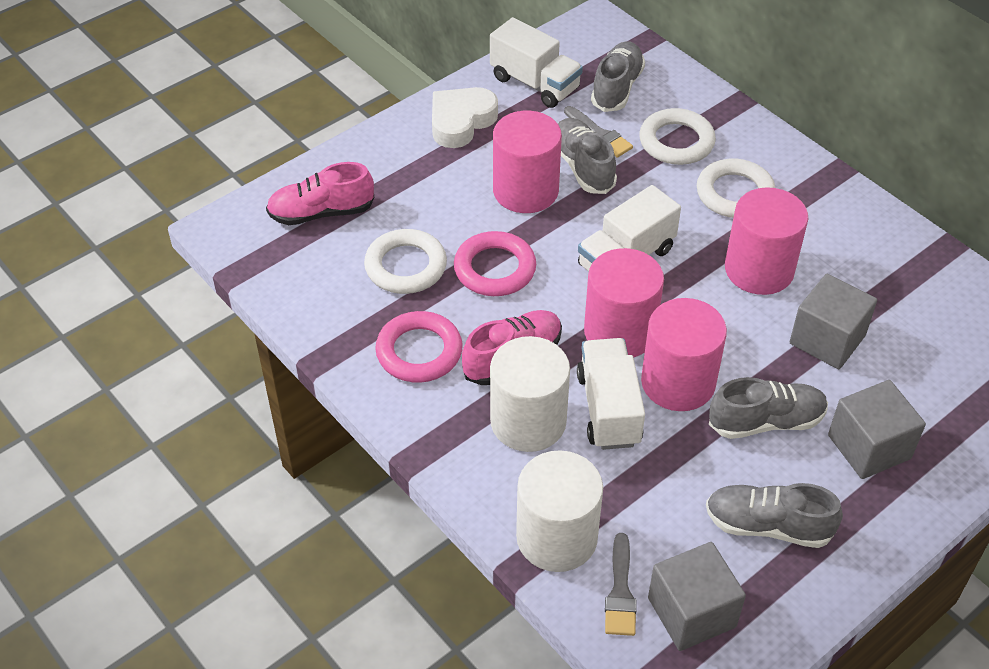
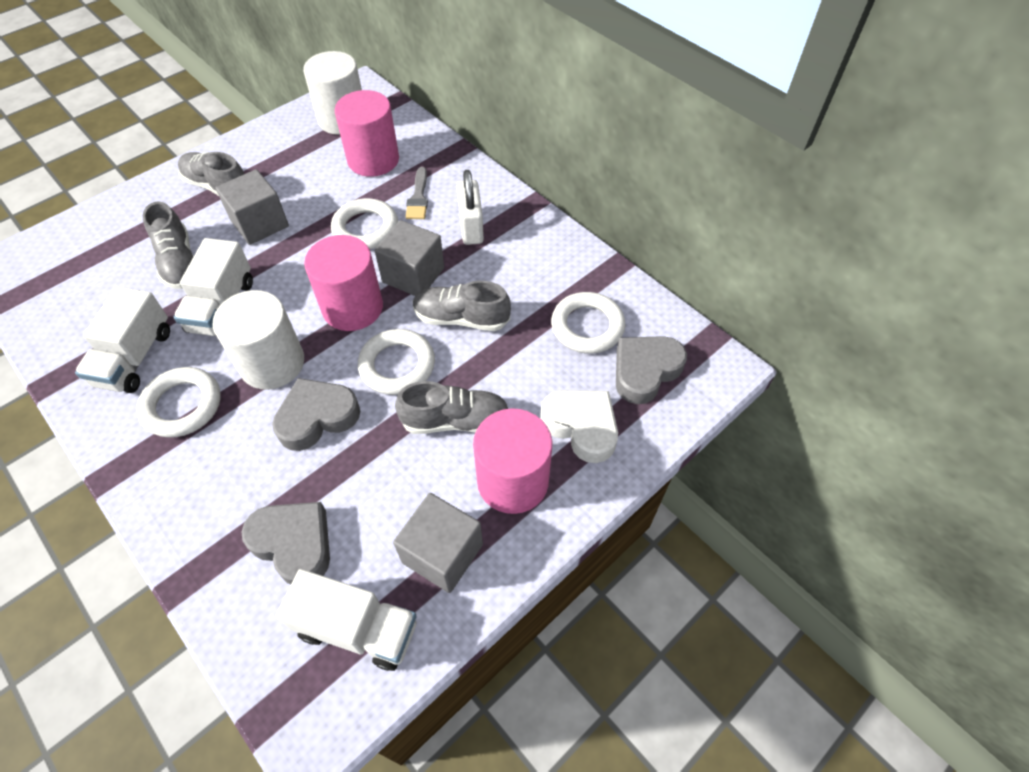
grey brush: 2 -> 1
grey heart: 0 -> 3
pink cylinder: 4 -> 3
pink ring: 2 -> 0
pink shoe: 2 -> 0
white padlock: 0 -> 1
white ring: 3 -> 4

